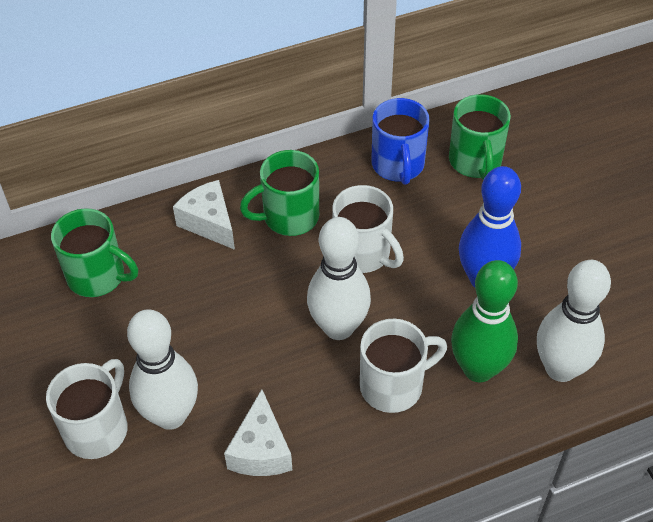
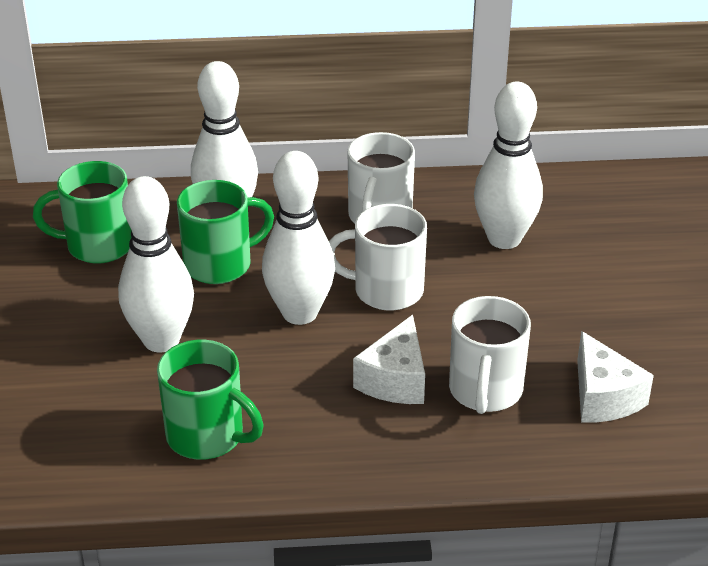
blue bowling pin: 1 -> 0
blue mug: 1 -> 0
green bowling pin: 1 -> 0
white bowling pin: 3 -> 4

